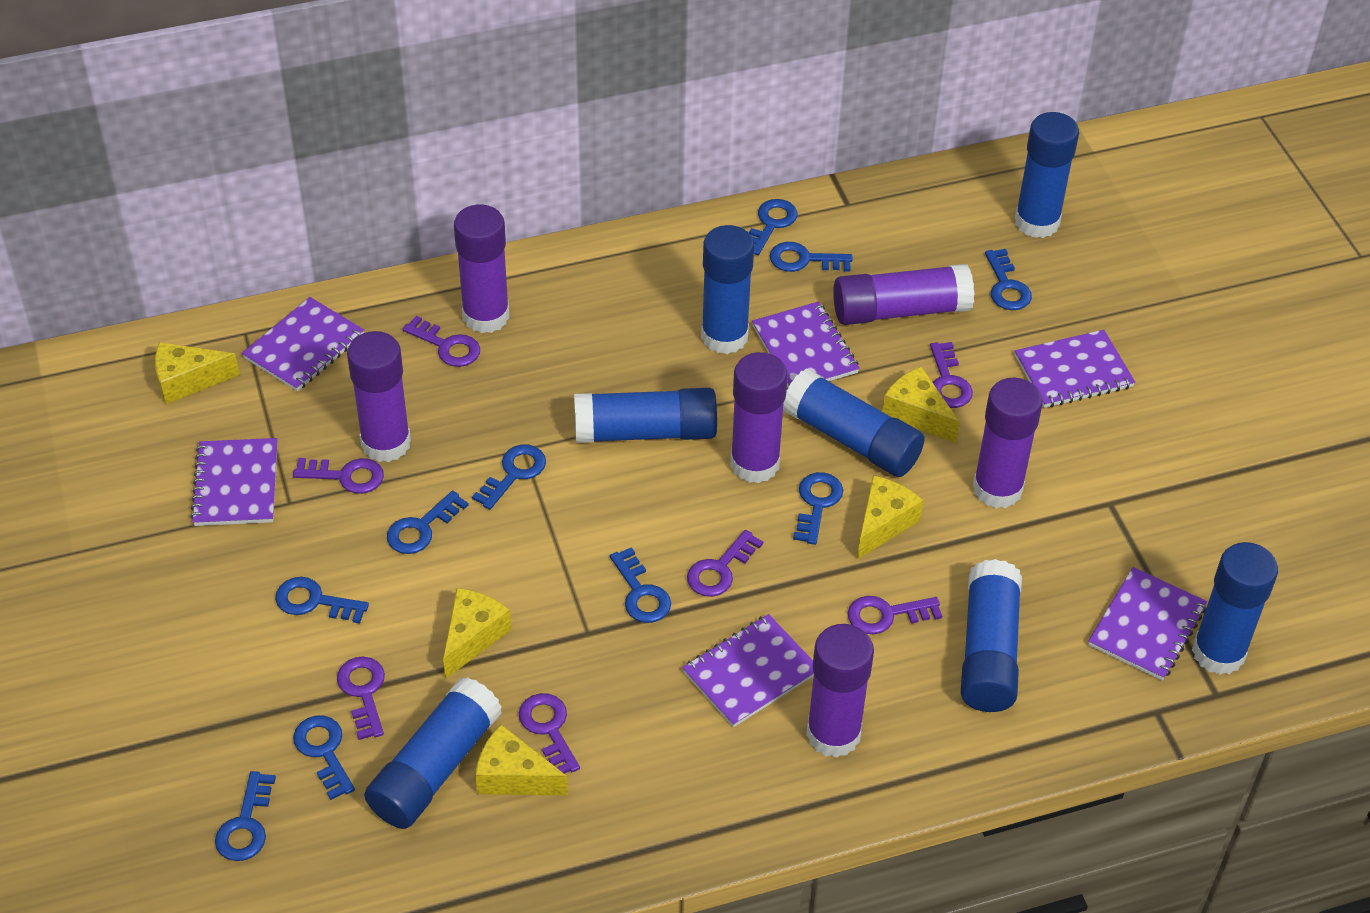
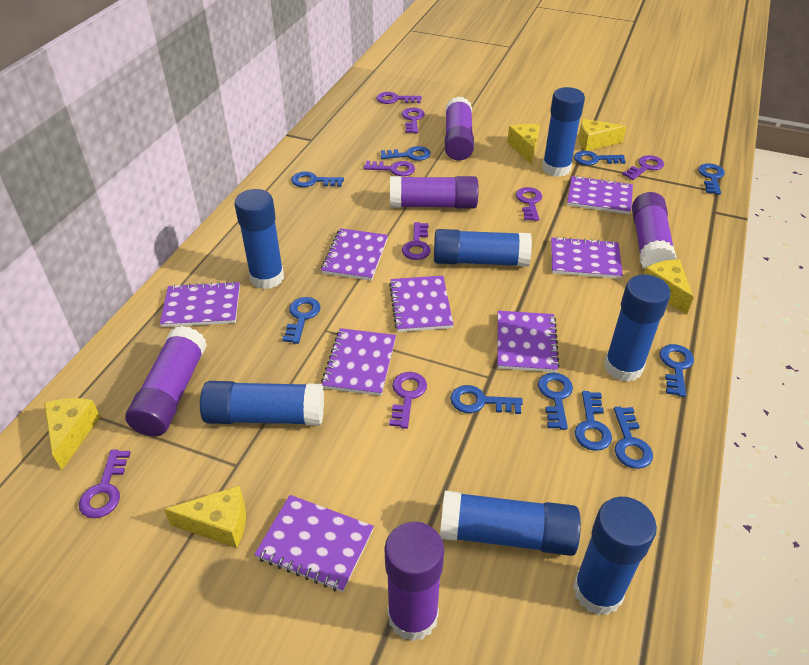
purple glue stick: 6 -> 5
purple key: 7 -> 8
purple notebook: 6 -> 8

